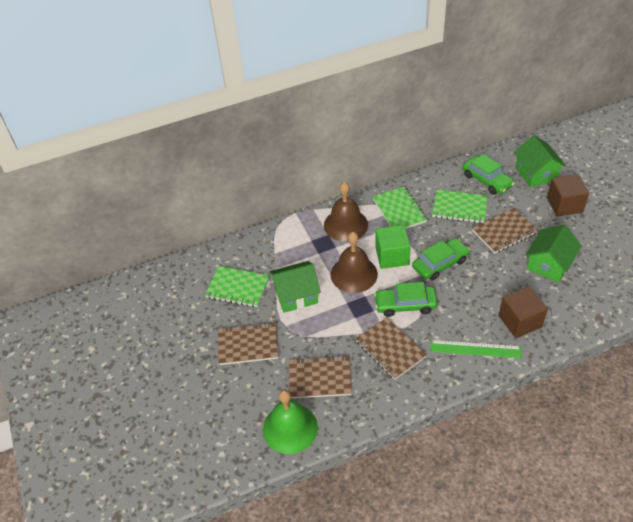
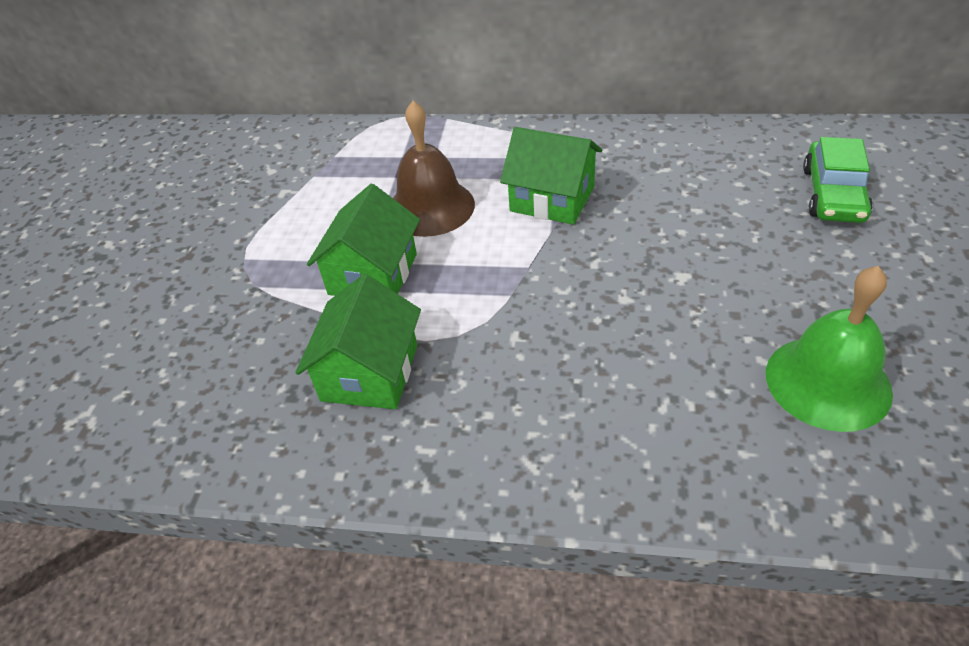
brown bell: 2 -> 1
brown cube: 2 -> 0
brown notebook: 4 -> 0
green car: 3 -> 1
green cube: 1 -> 0
green notebook: 3 -> 0
green ruler: 1 -> 0

